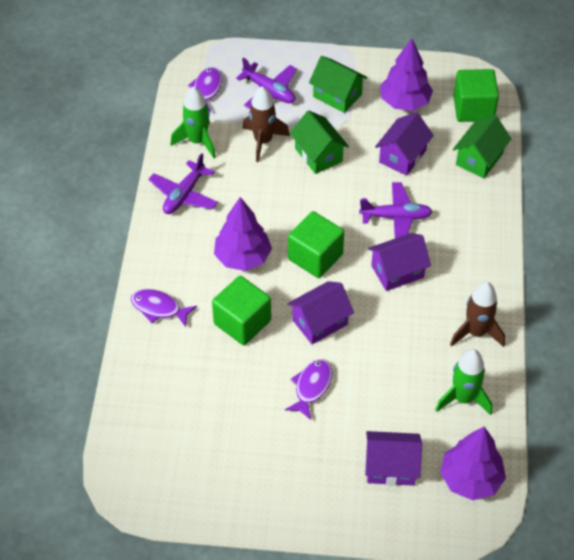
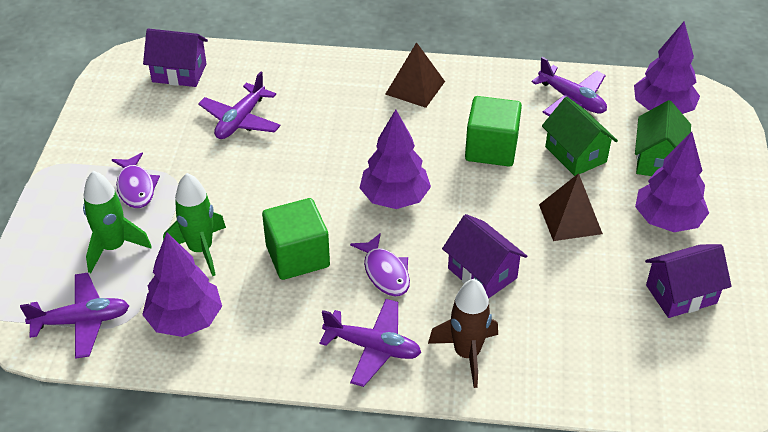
brown pyramid: 0 -> 2
brown rocket: 2 -> 1
green cube: 3 -> 2
green house: 3 -> 2
purple fish: 3 -> 2
purple house: 4 -> 3
purple plane: 3 -> 4
purple tree: 3 -> 4

